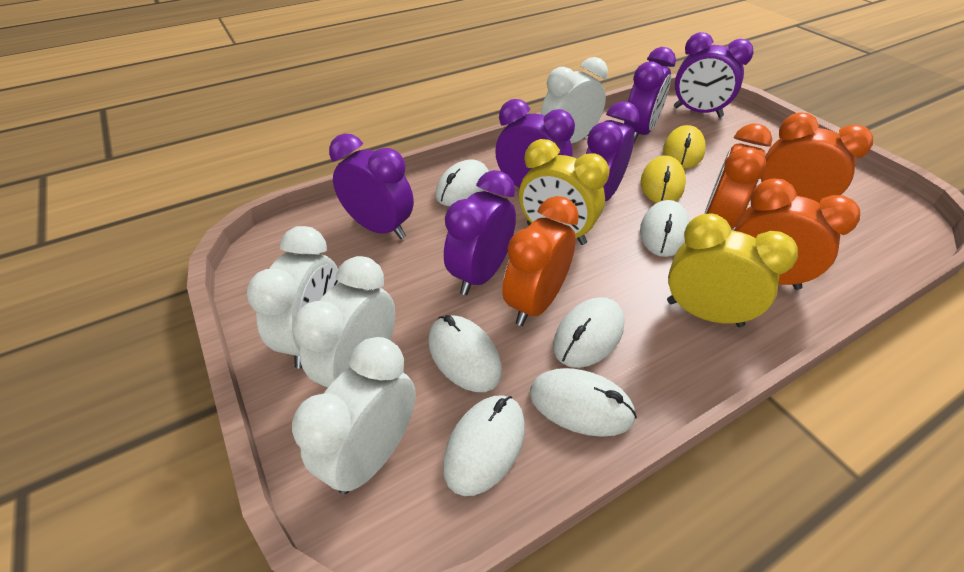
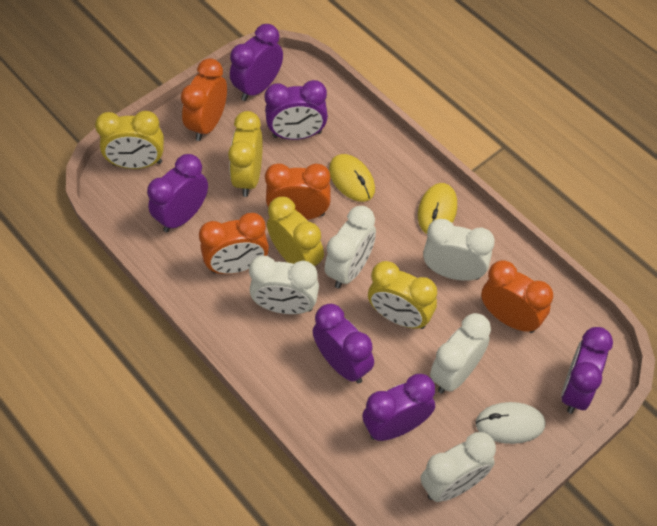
white clock: 4 -> 5
white mouse: 6 -> 1
yellow clock: 2 -> 4

